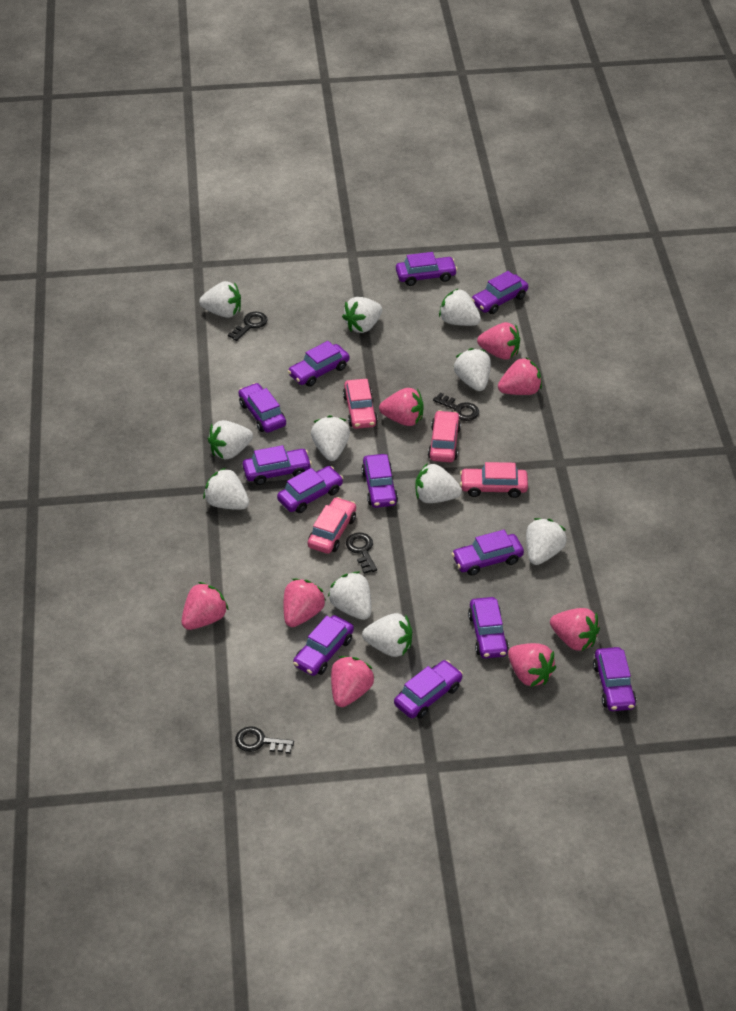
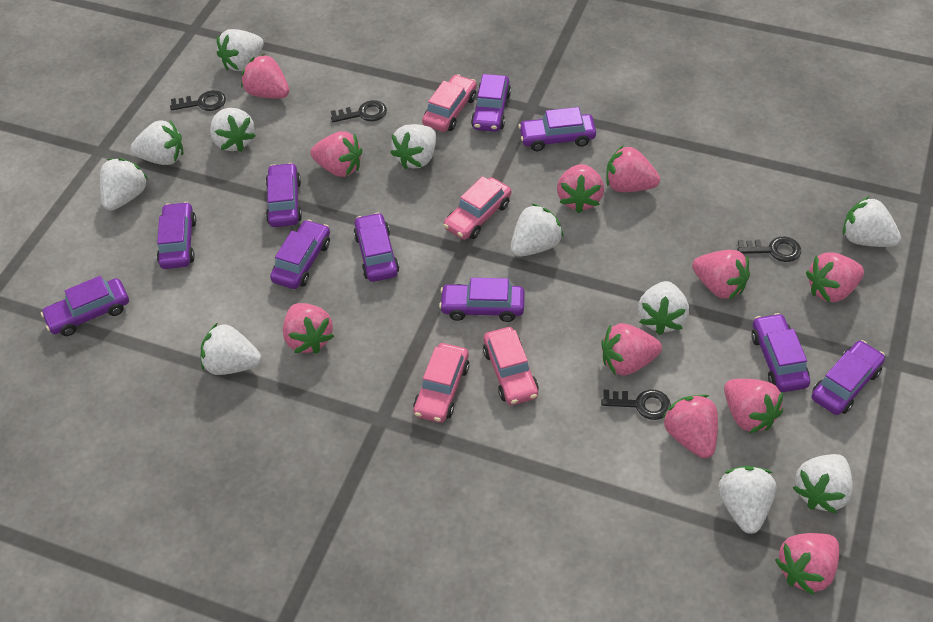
pink strawberry: 8 -> 11
purple car: 12 -> 10

